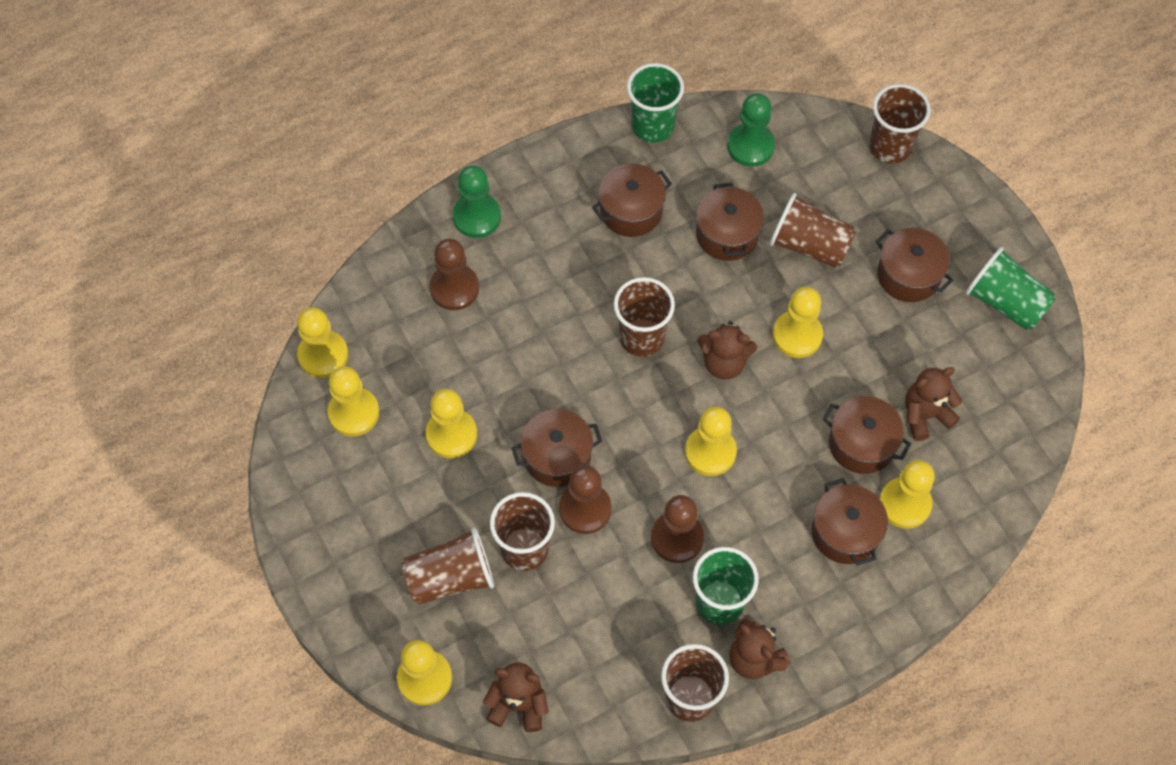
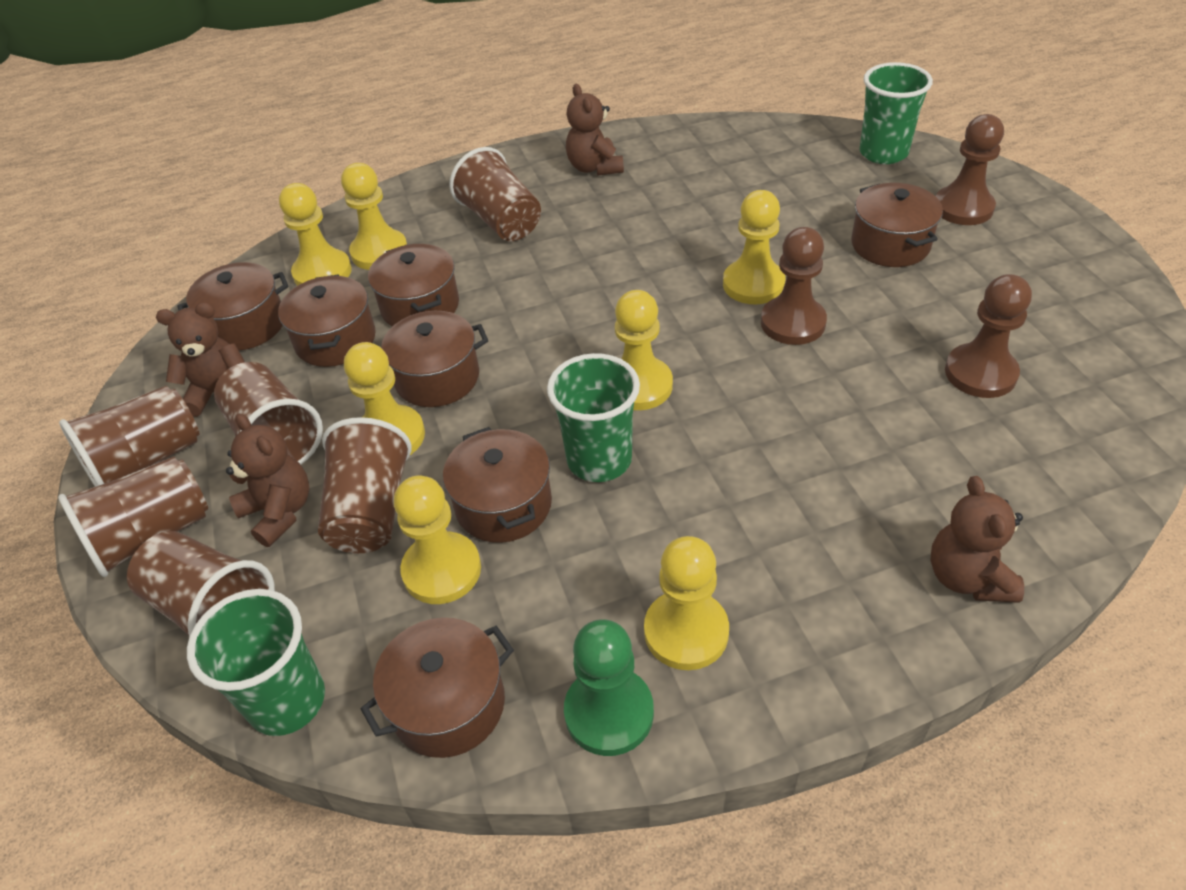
brown pot: 6 -> 7
green pawn: 2 -> 1

